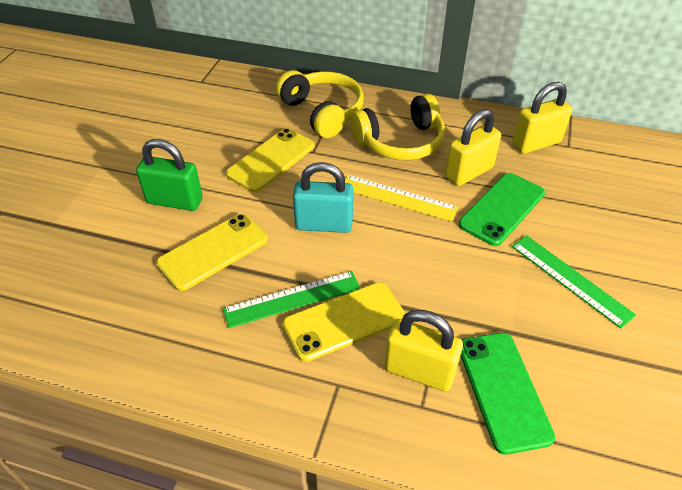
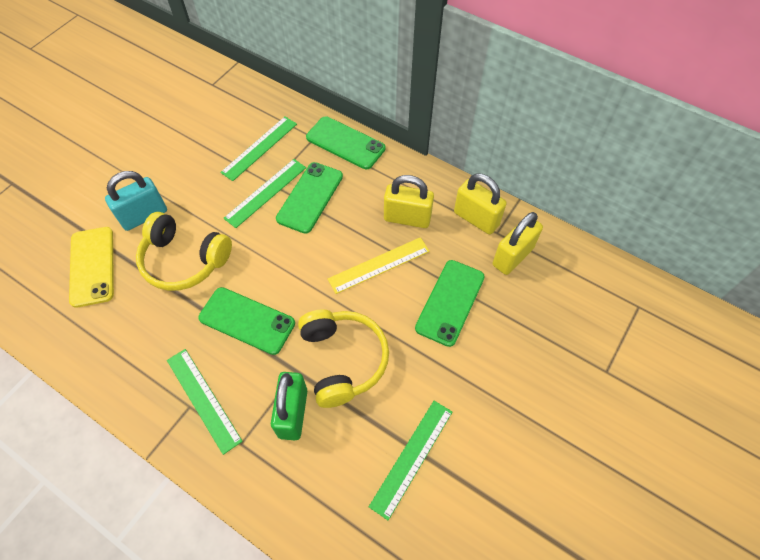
green phone: 2 -> 4
green ruler: 2 -> 4
yellow phone: 3 -> 1

